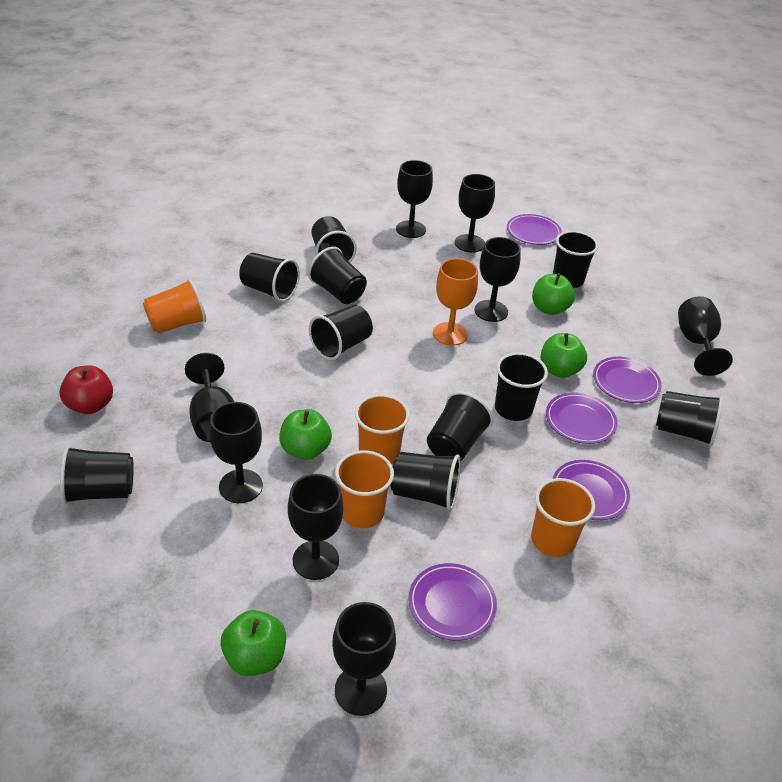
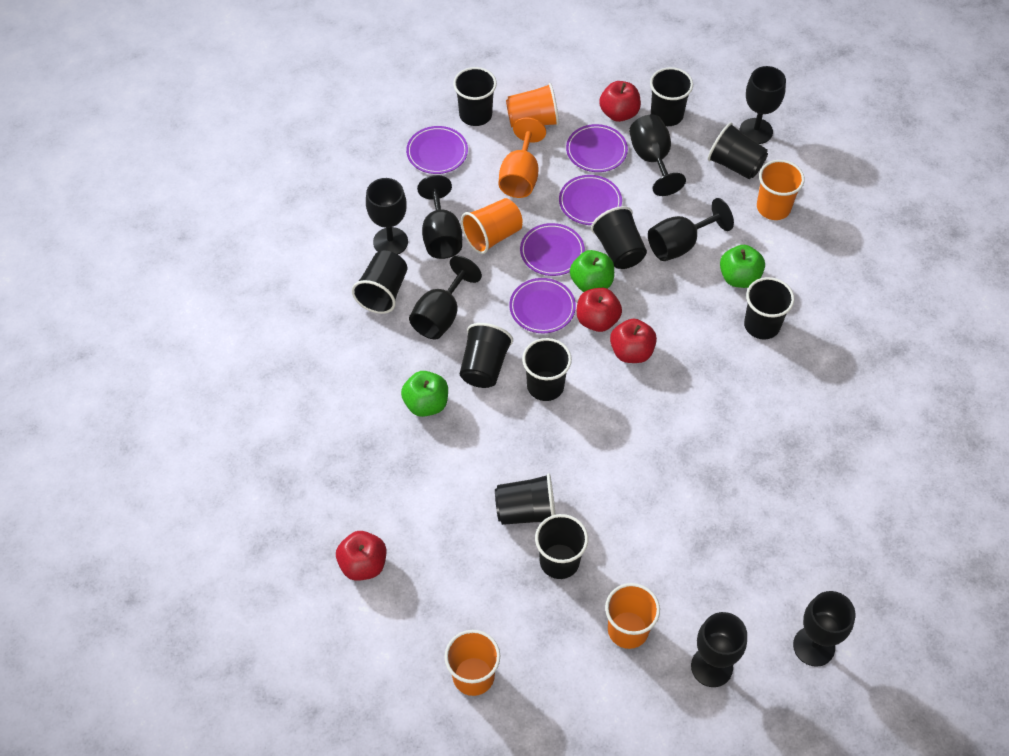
green apple: 4 -> 3
orange cup: 4 -> 5
red apple: 1 -> 4

